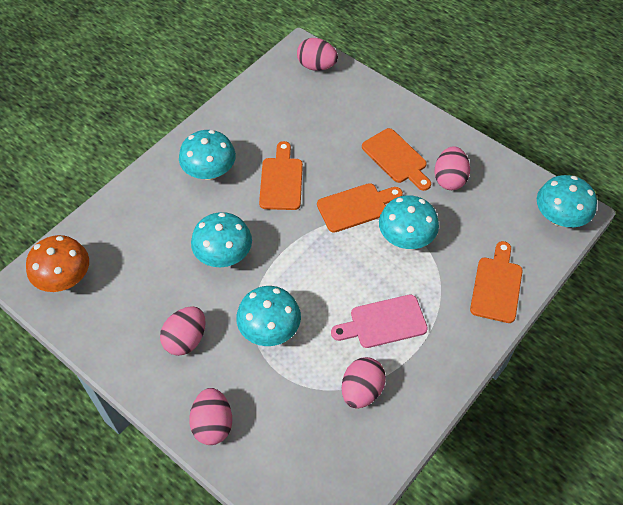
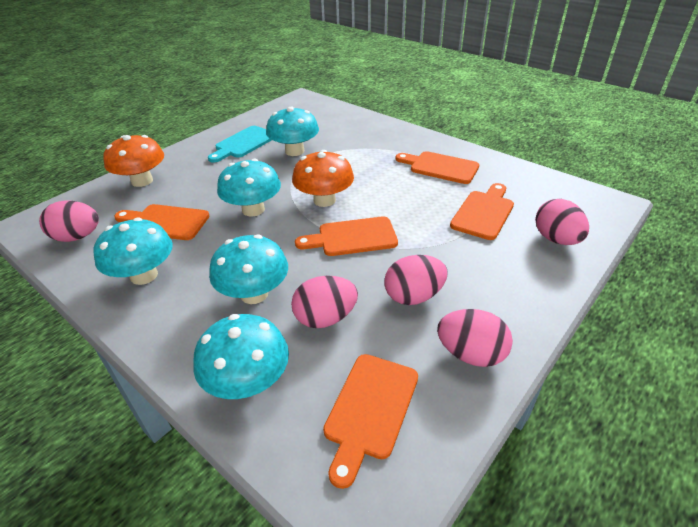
orange cutting board: 4 -> 5
orange mushroom: 1 -> 2
pink cutting board: 1 -> 0
turquoise cutting board: 0 -> 1

